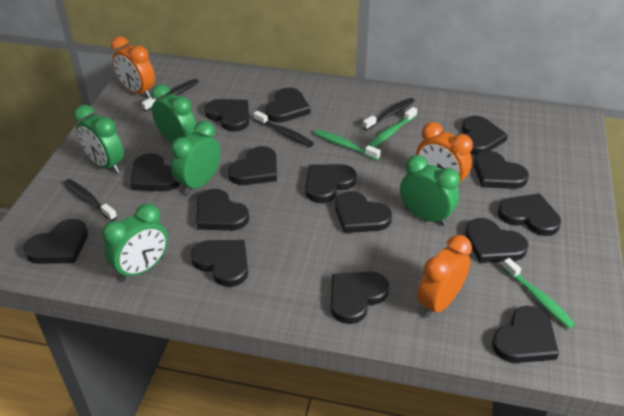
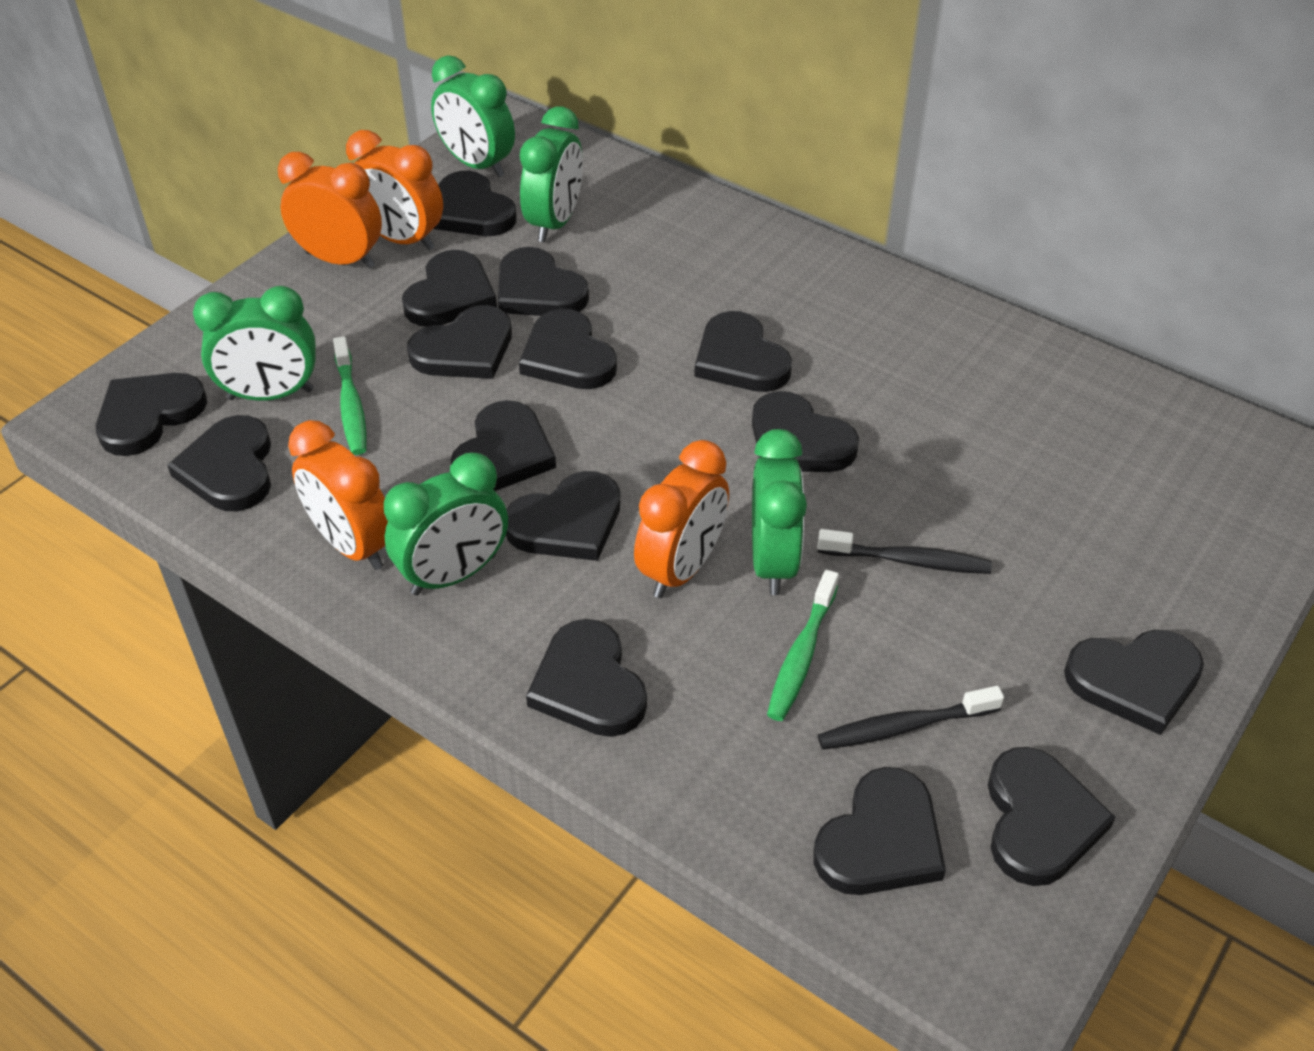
black toothbrush: 4 -> 2
green toothbrush: 3 -> 2
orange clock: 3 -> 4

